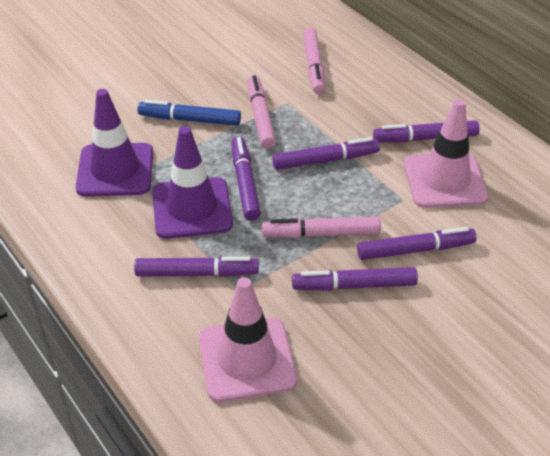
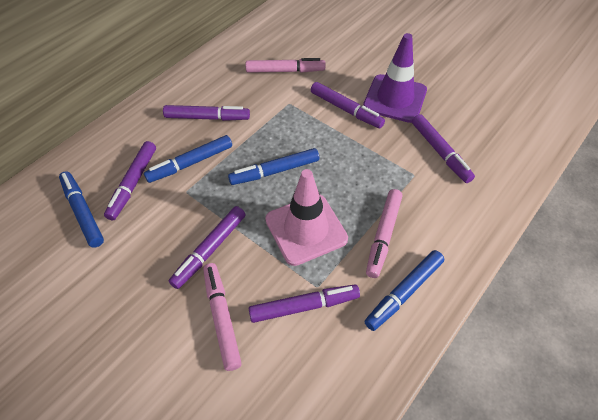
blue marker: 1 -> 4
pink traffic cone: 2 -> 1
purple traffic cone: 2 -> 1

